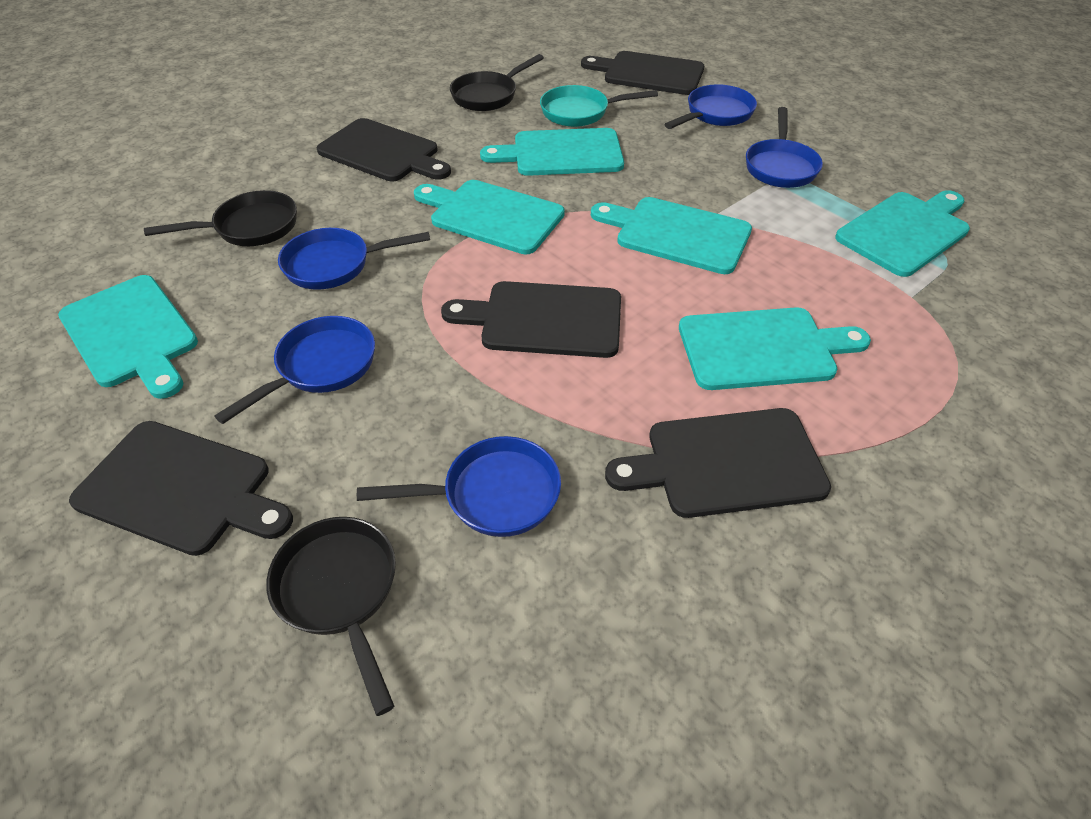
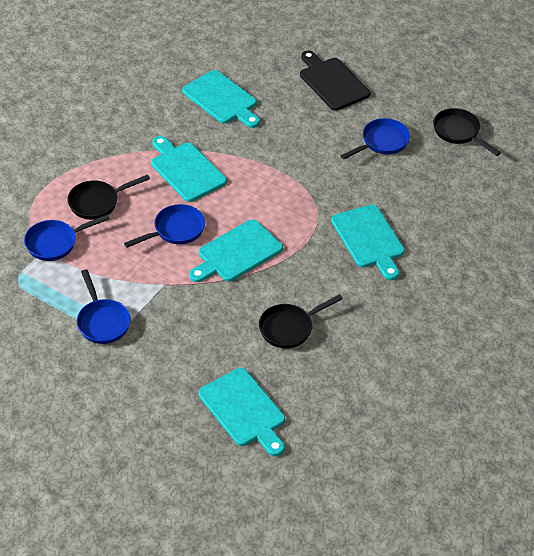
black cutting board: 5 -> 1
blue pan: 5 -> 4
turquoise cutting board: 6 -> 5
turquoise pan: 1 -> 0

